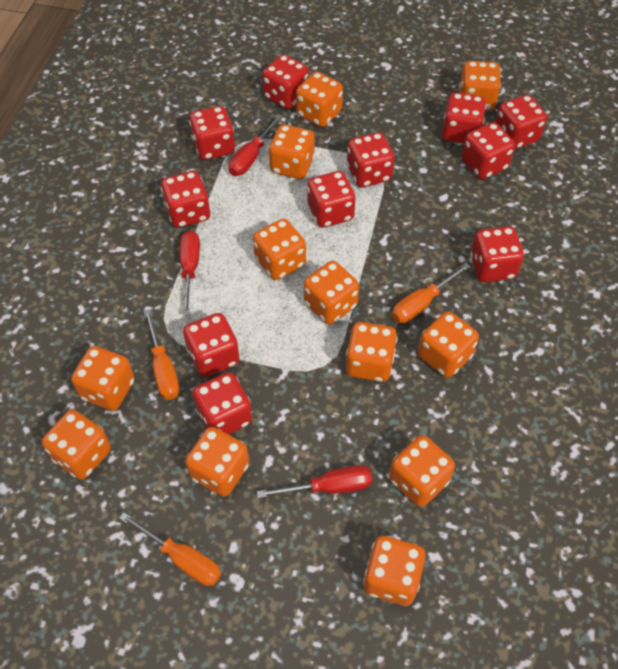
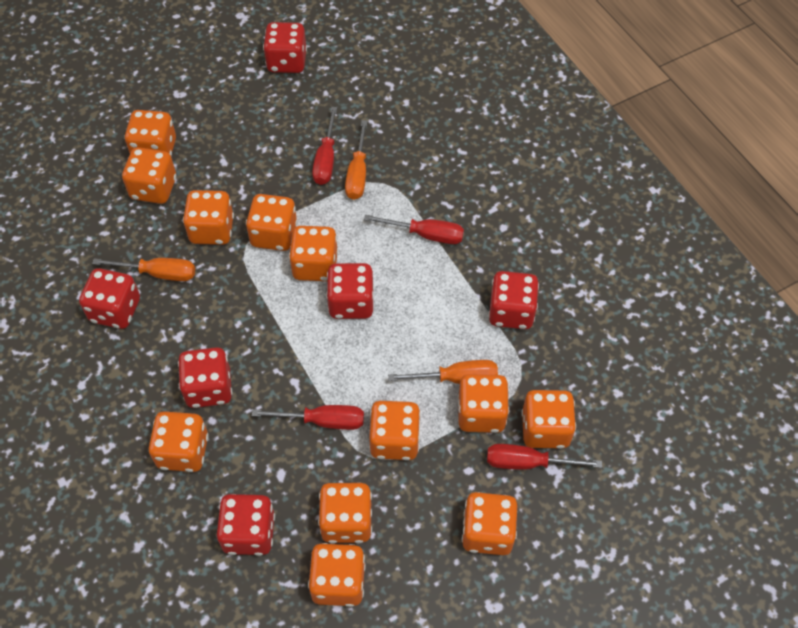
red dice: 11 -> 6
red screwdriver: 3 -> 4

